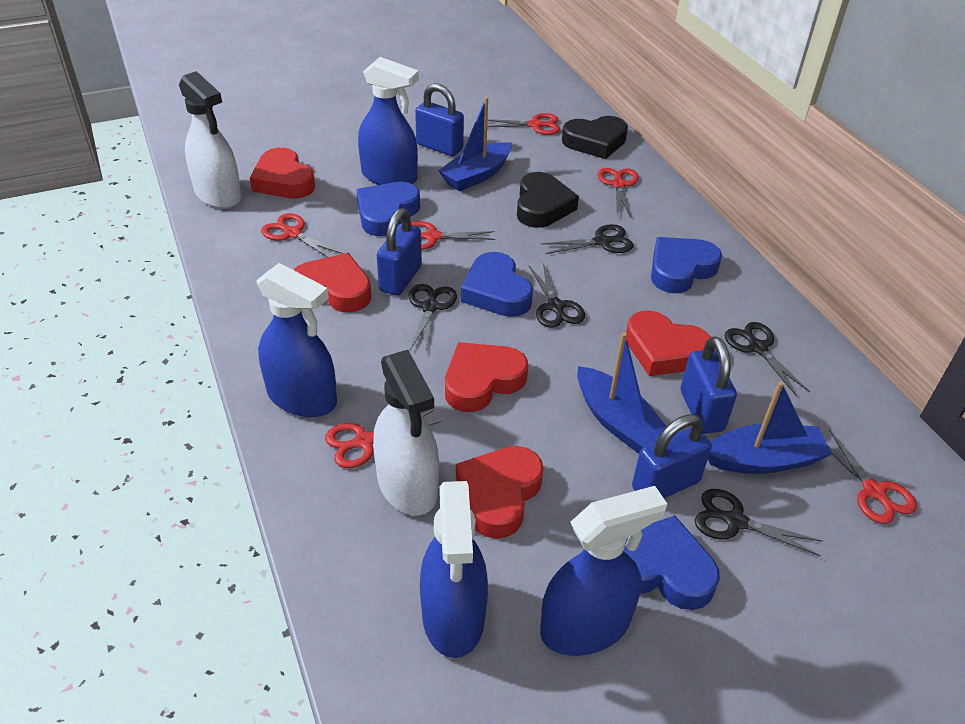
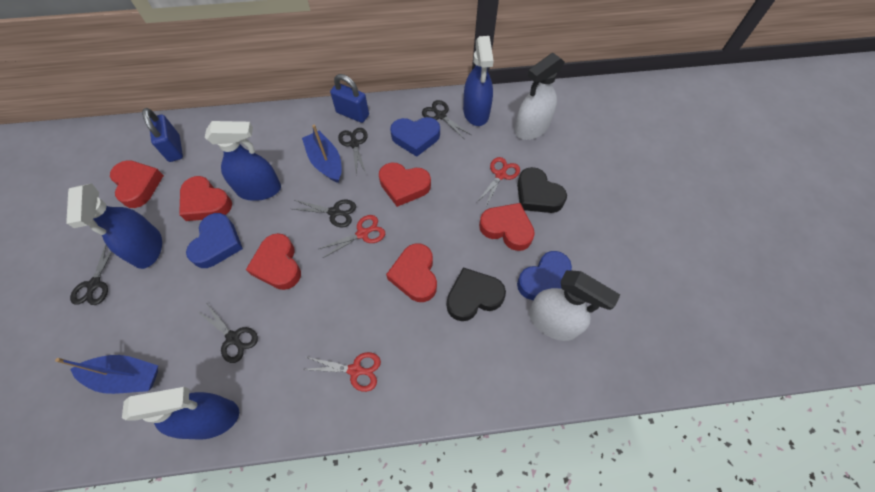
blue boat: 3 -> 2
blue heart: 4 -> 3
blue padlock: 4 -> 2
red heart: 5 -> 6
red scissors: 6 -> 3

